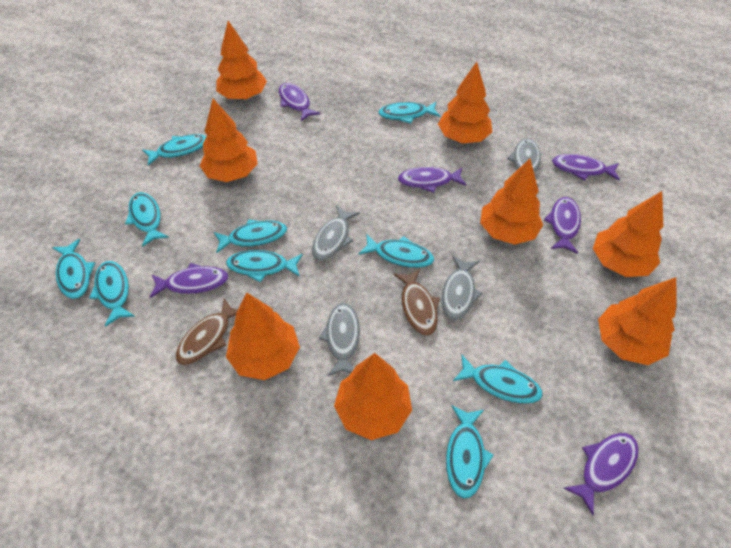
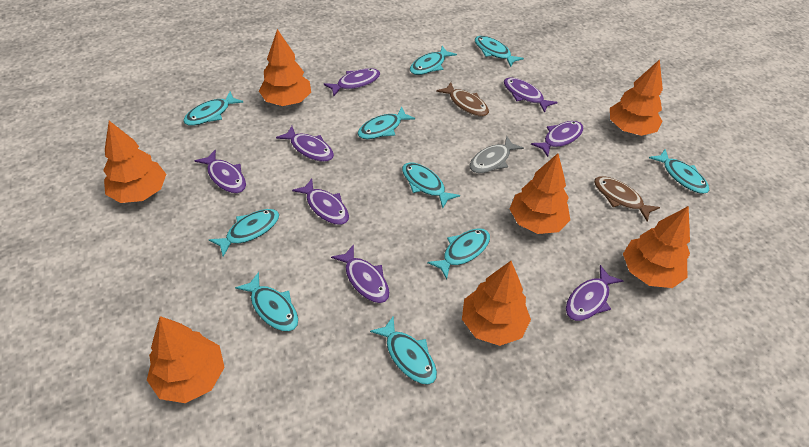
grey fish: 4 -> 1
orange tree: 8 -> 7
purple fish: 6 -> 8

